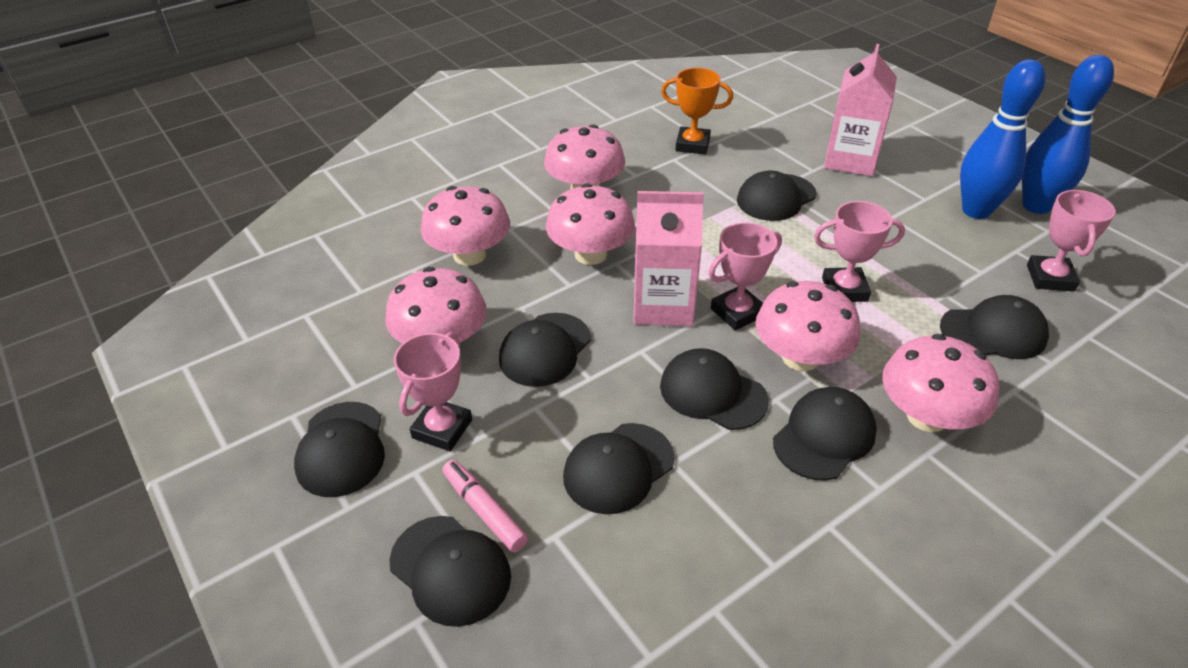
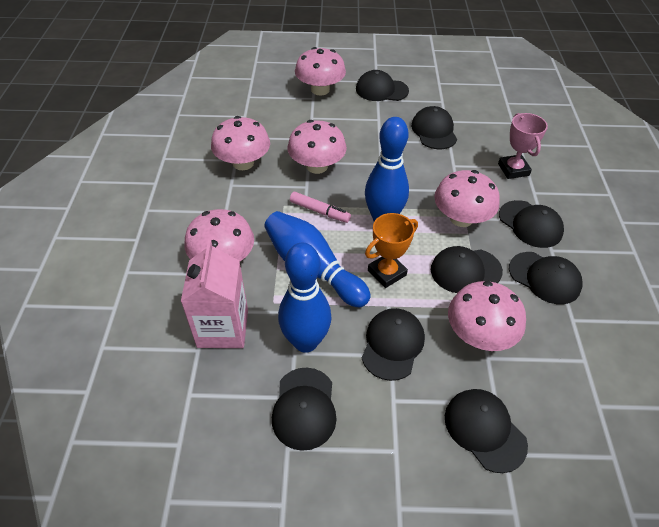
blue bowling pin: 2 -> 3
pink carton: 2 -> 1
pink trophy: 4 -> 1

